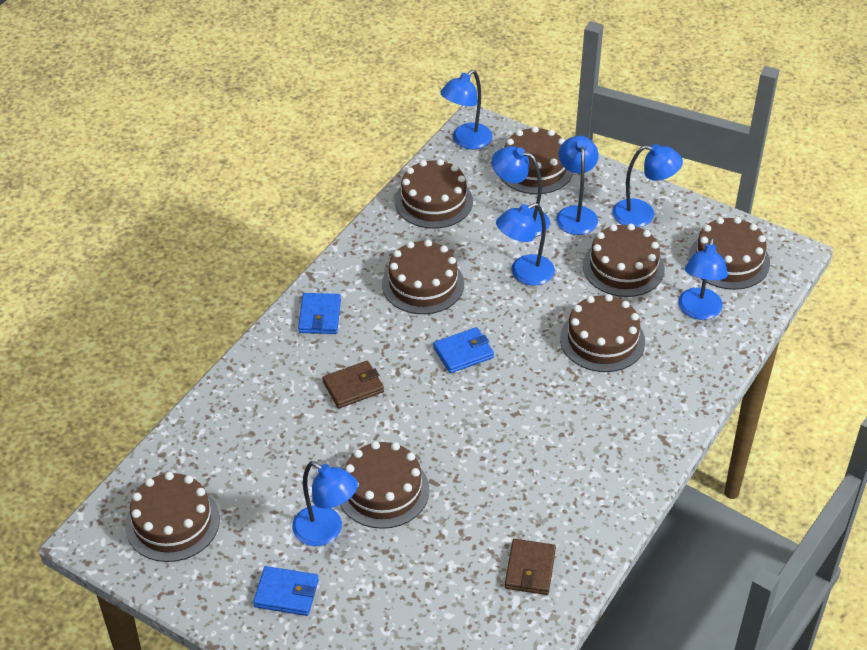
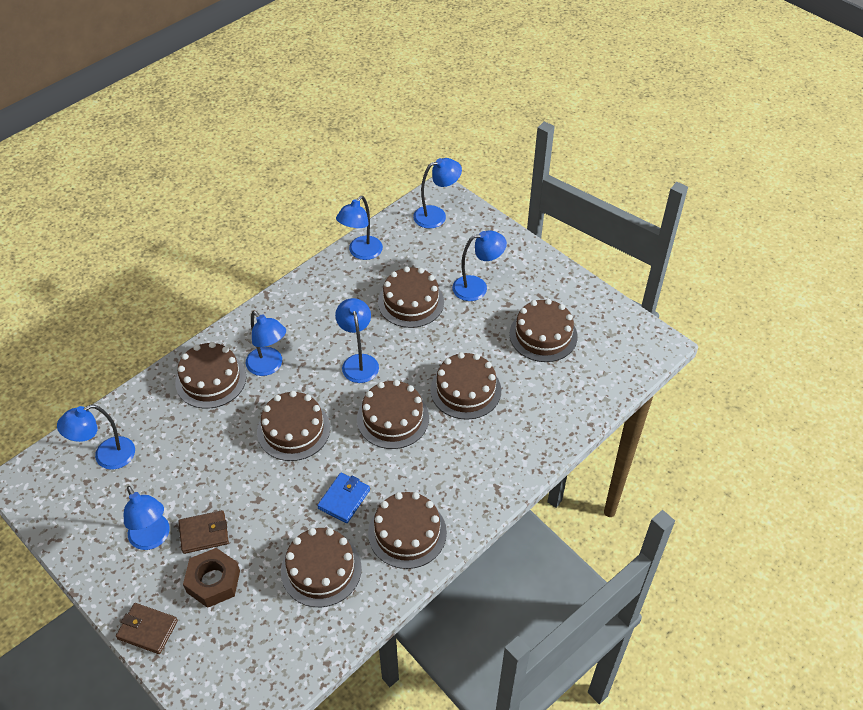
blue wallet: 3 -> 1
brown nut: 0 -> 1

